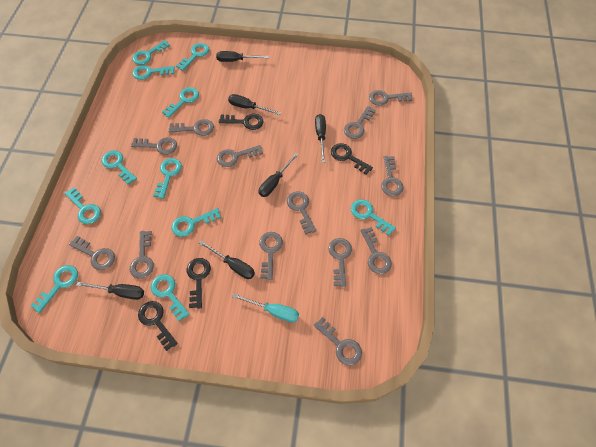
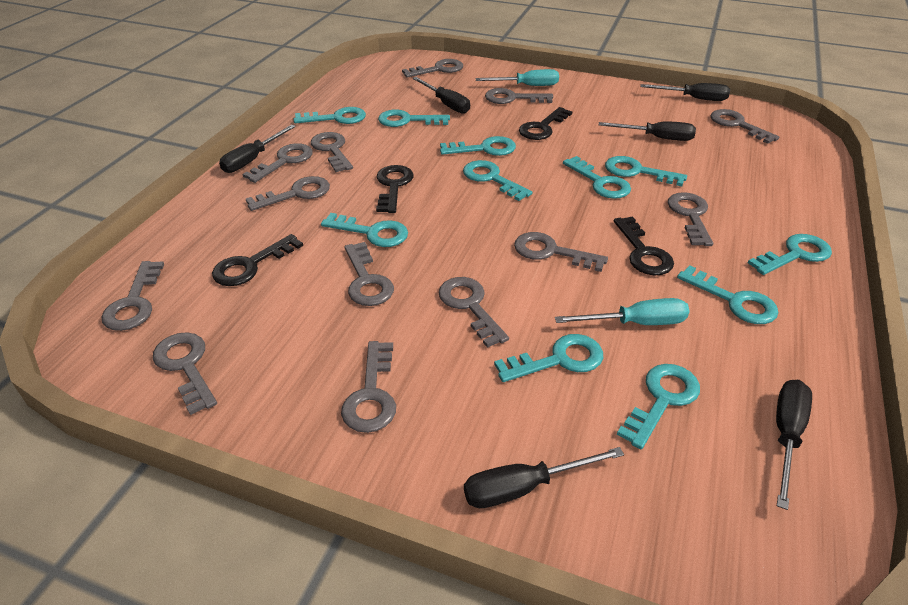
turquoise screwdriver: 1 -> 2

